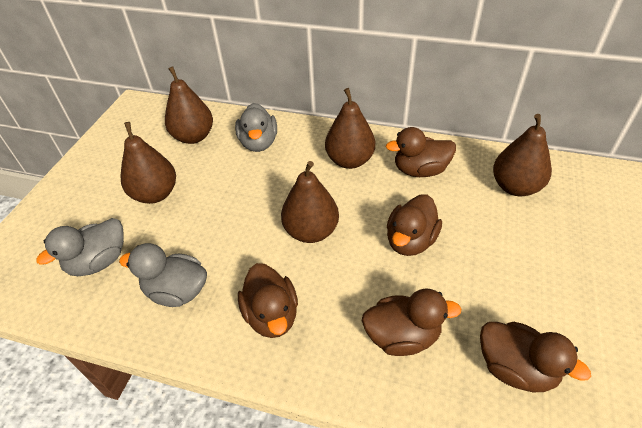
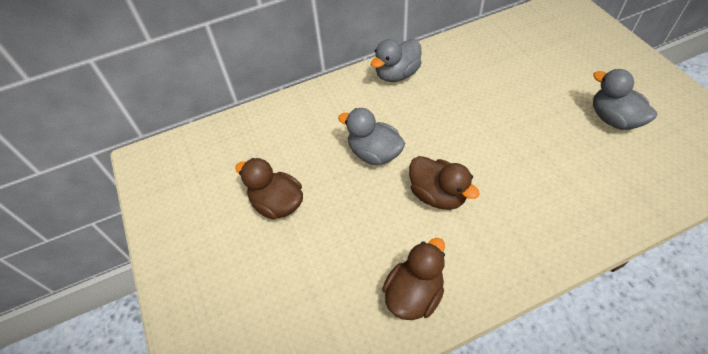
brown duck: 5 -> 3
brown pear: 5 -> 0

